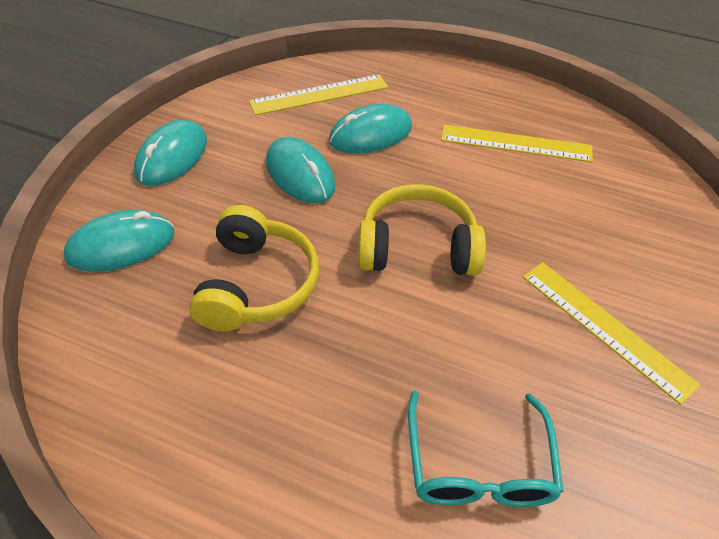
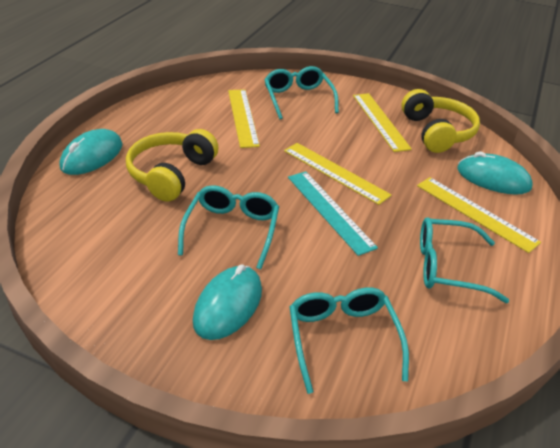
turquoise glasses: 1 -> 4
turquoise mouse: 4 -> 3
turquoise ruler: 0 -> 1
yellow ruler: 3 -> 4

